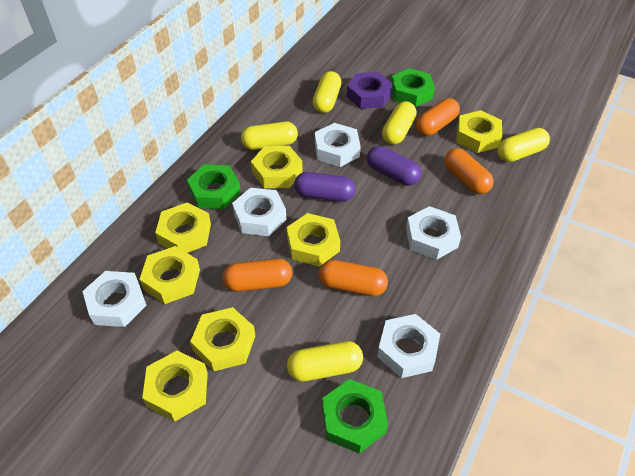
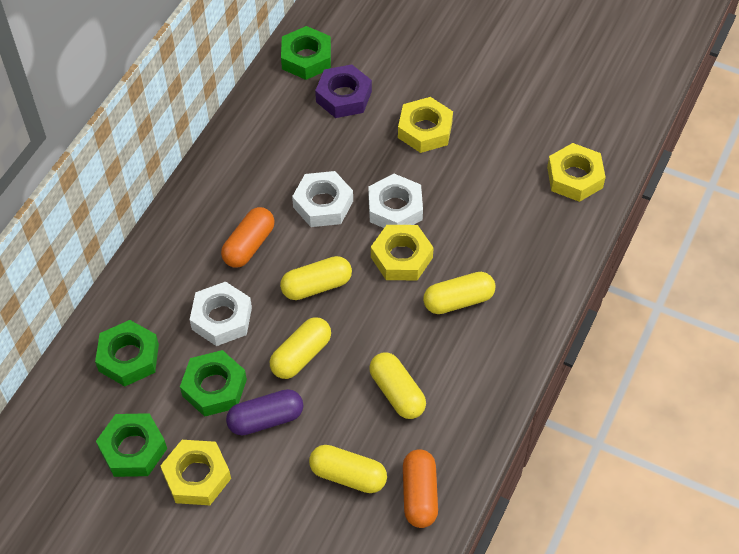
green nut: 3 -> 4
orange capsule: 4 -> 2
purple capsule: 2 -> 1
white nut: 5 -> 3
yellow nut: 7 -> 4

